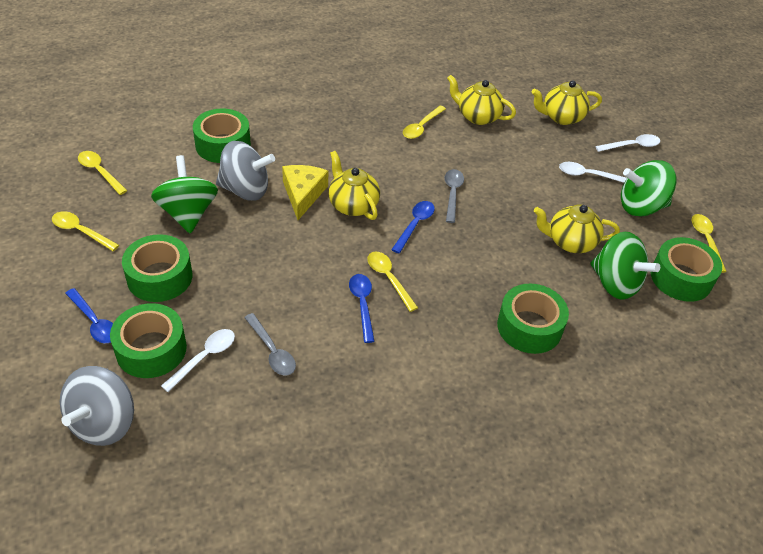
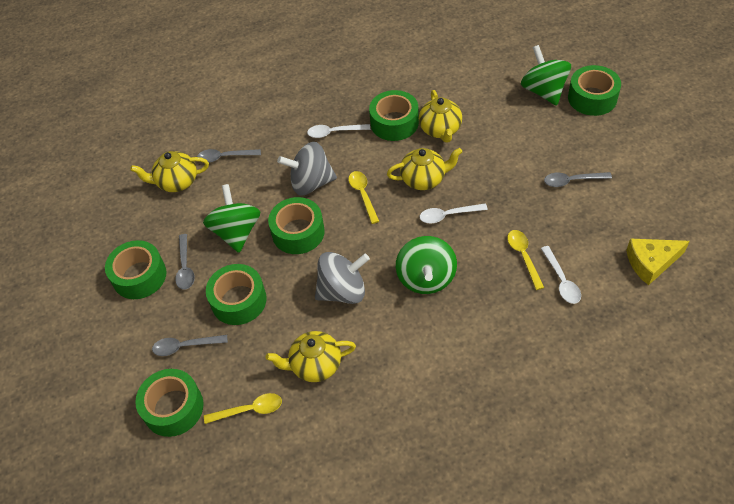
blue spoon: 3 -> 0
green tape: 5 -> 6
grey spoon: 2 -> 4
yellow spoon: 5 -> 3

